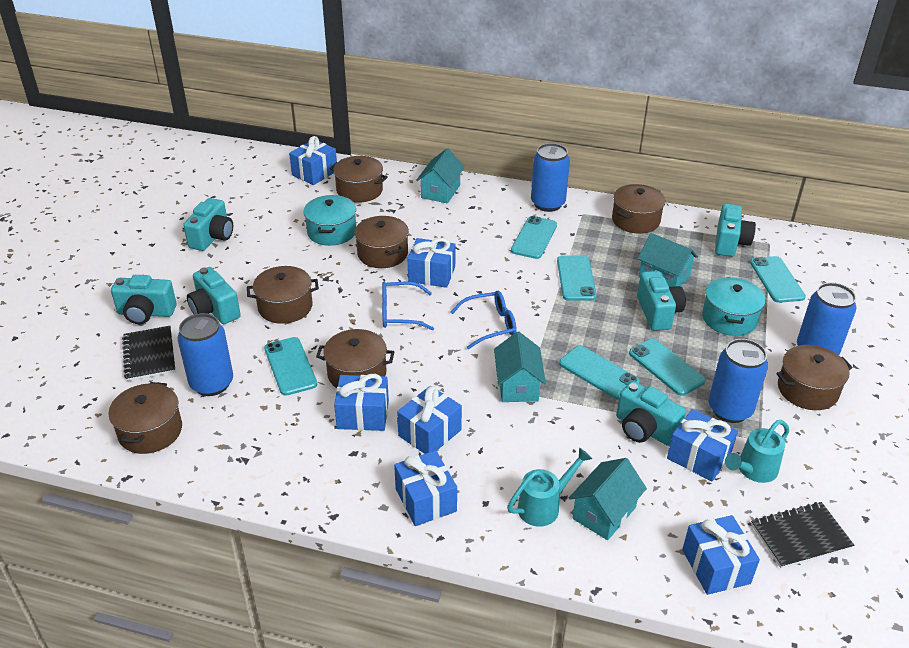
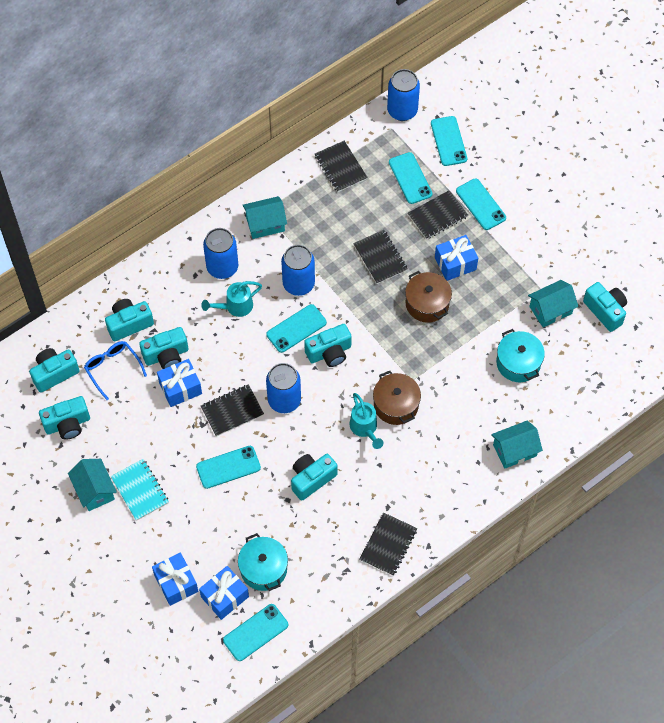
black notebook: 2 -> 5
blue gift: 7 -> 4
blue glasses: 2 -> 1
brown pot: 7 -> 2
turquoise camera: 6 -> 7
turquoise notebook: 0 -> 1

